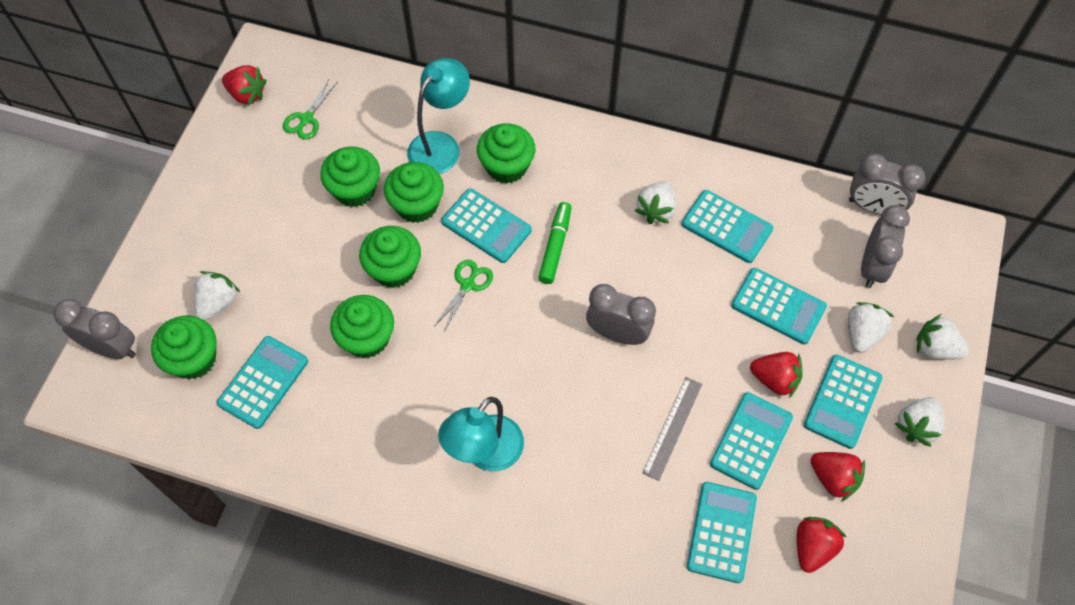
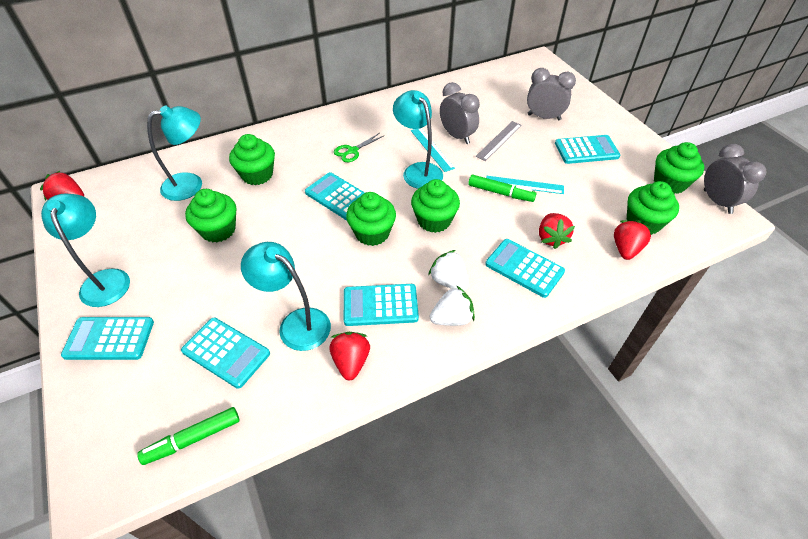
green marker: 1 -> 2
green scissors: 2 -> 1
grey clock: 4 -> 3
turquoise calculator: 7 -> 6
turquoise lamp: 2 -> 4
turquoise ruler: 0 -> 2
white strawberry: 5 -> 2

